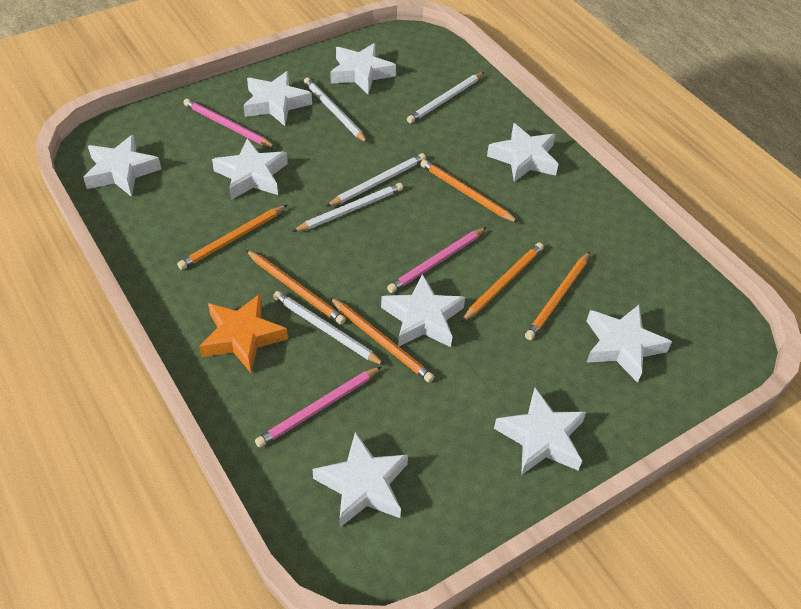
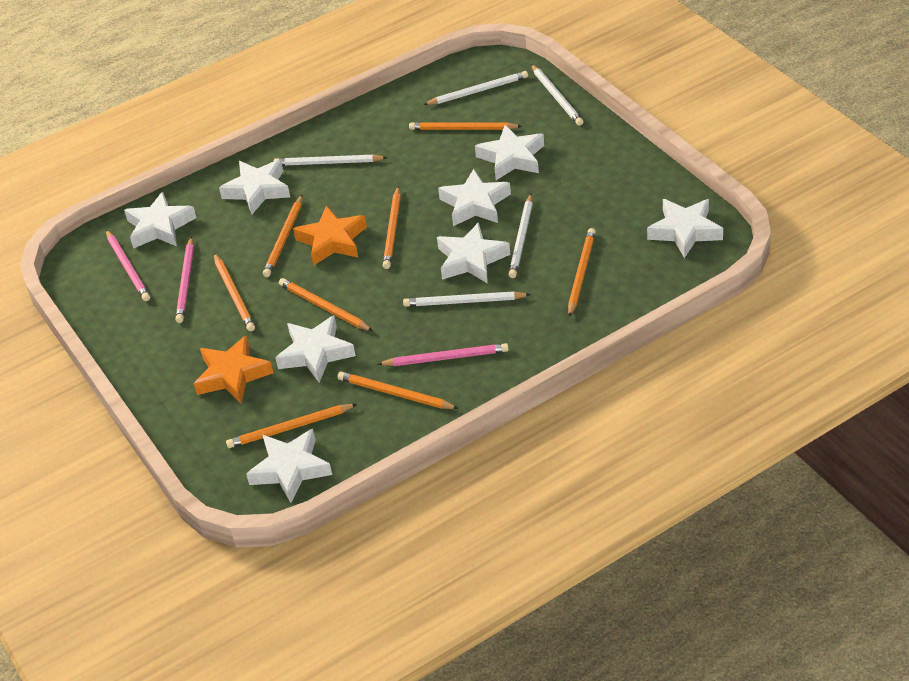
orange pencil: 6 -> 8
orange star: 1 -> 2
white star: 9 -> 8

